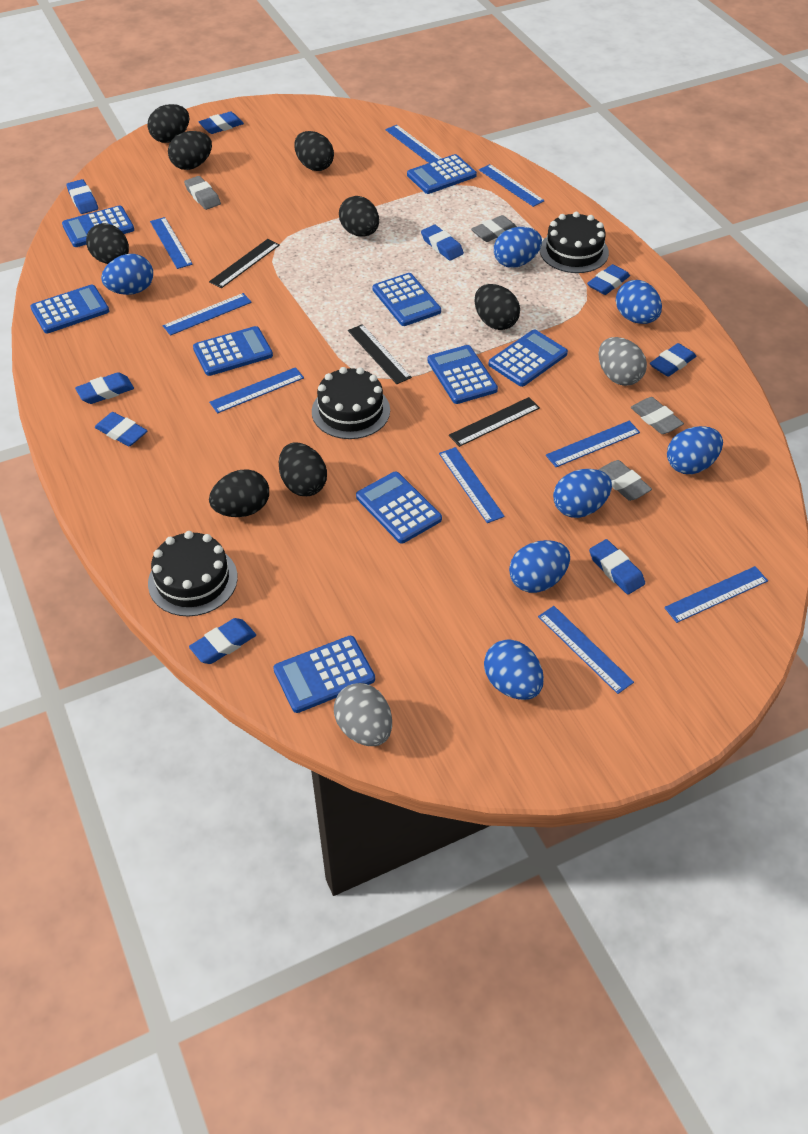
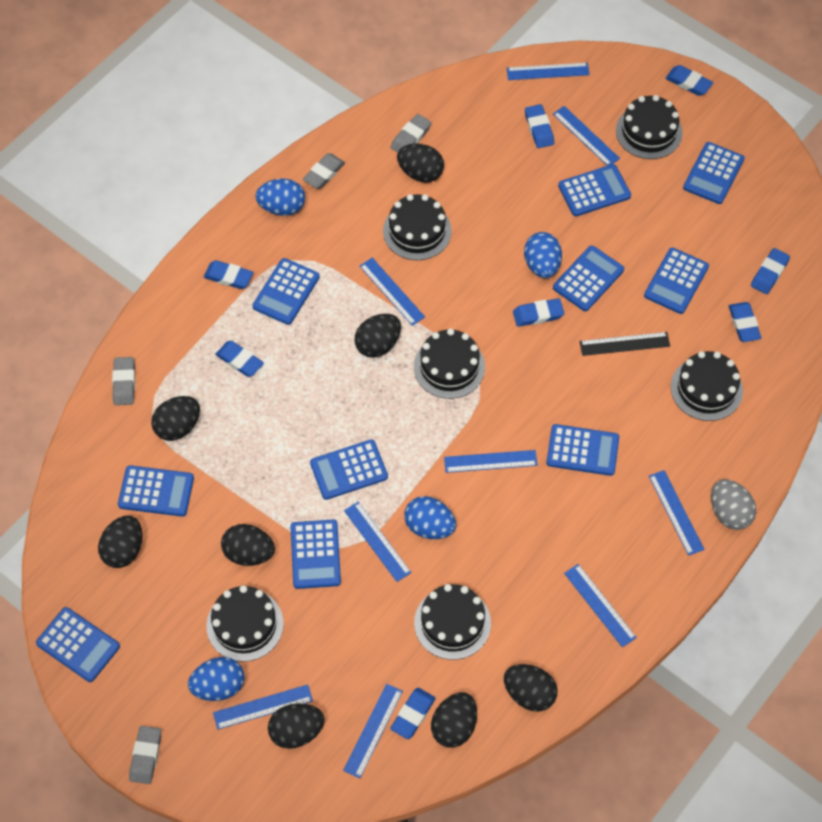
black cake: 3 -> 6
black ruler: 3 -> 1
blue calculator: 9 -> 10
blue egg: 7 -> 4
blue eraser: 9 -> 8
grey egg: 2 -> 1

